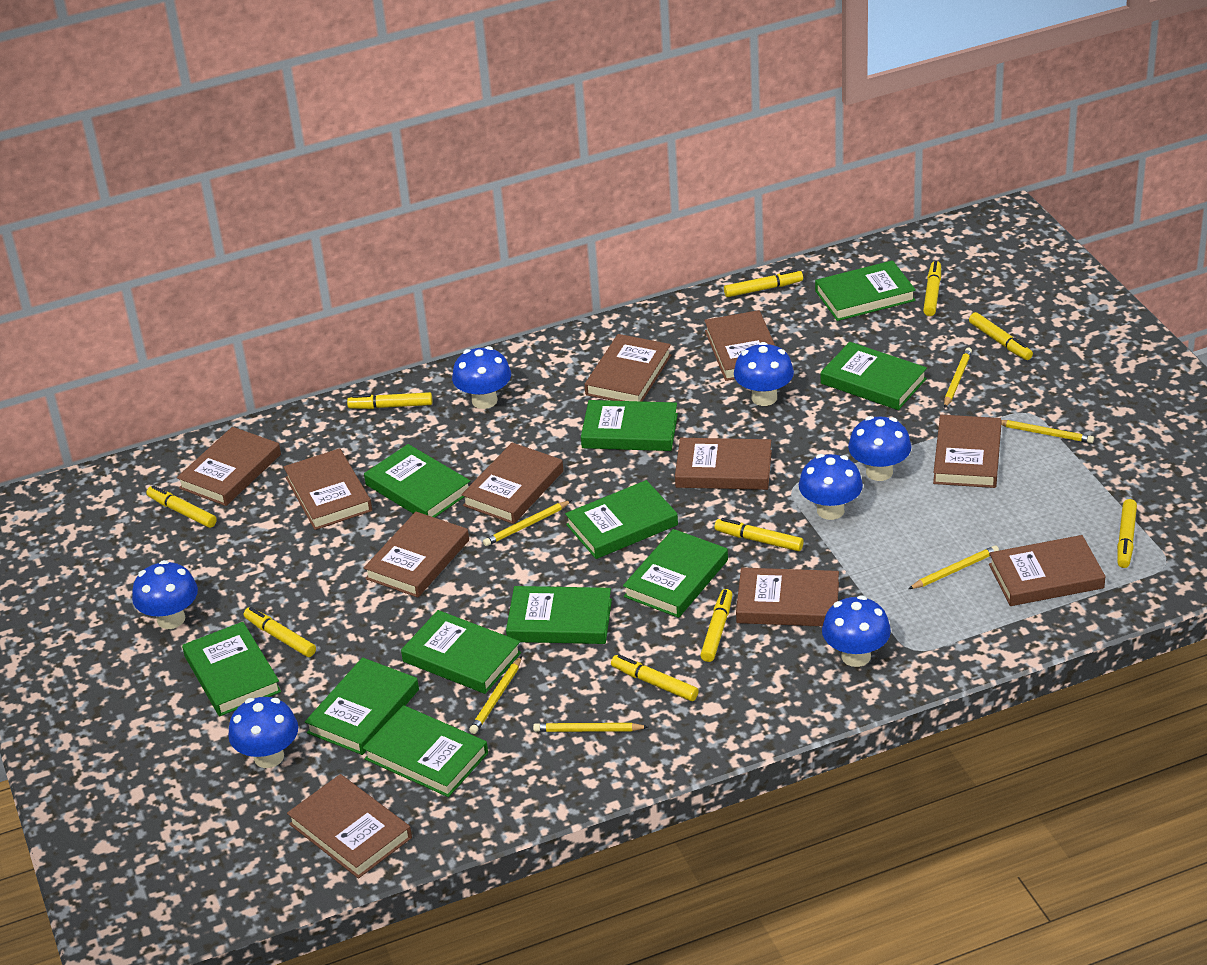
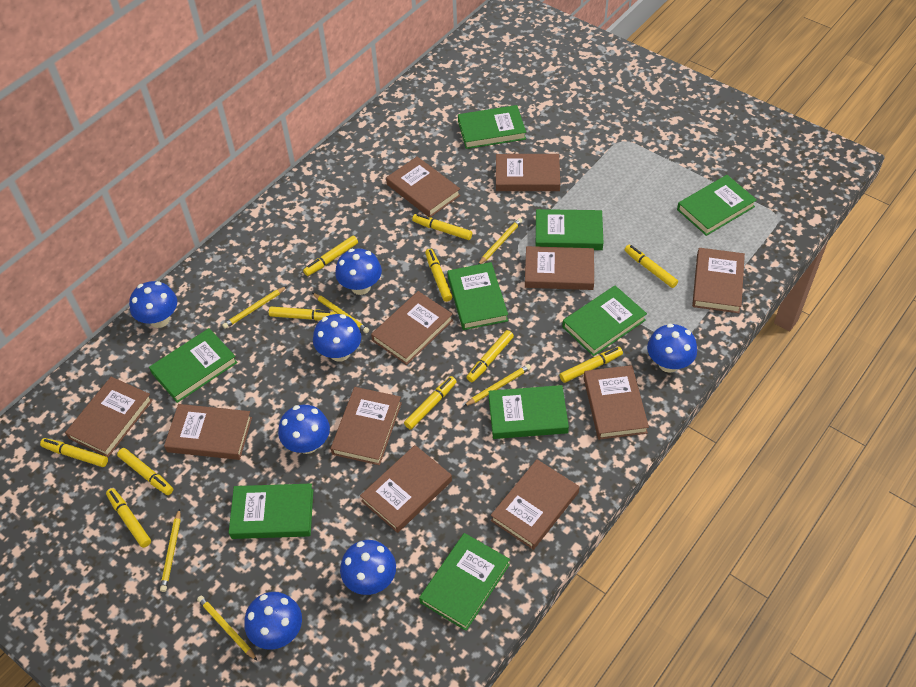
green book: 11 -> 9
yellow marker: 10 -> 11

